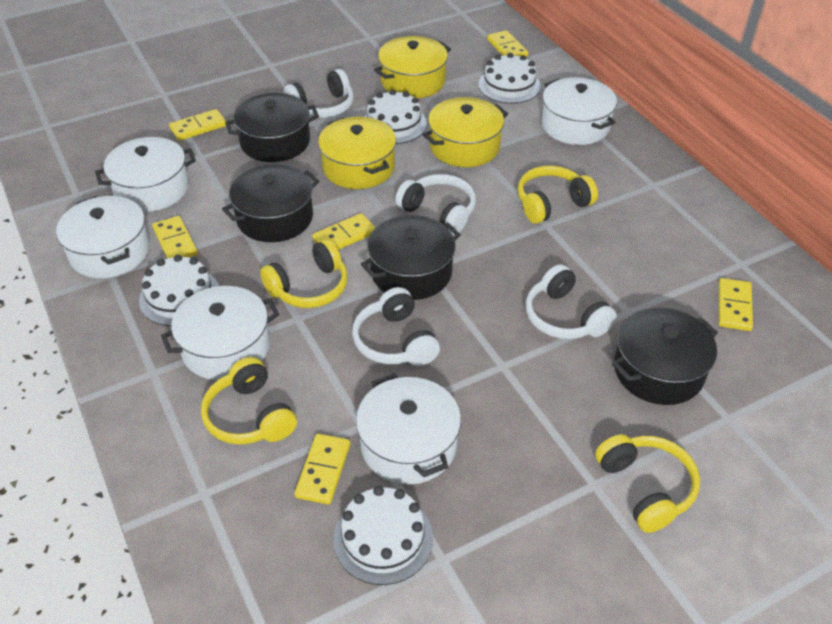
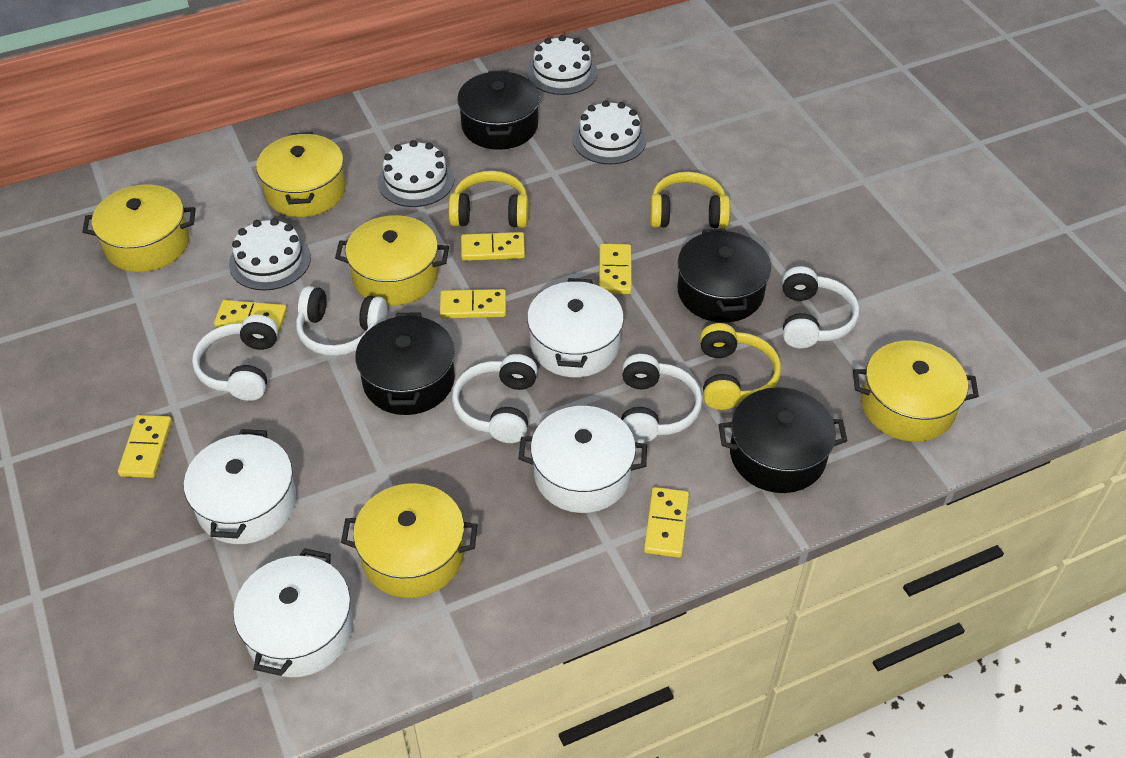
white headphones: 4 -> 5
white pot: 5 -> 4
yellow headphones: 4 -> 3
yellow pot: 3 -> 5

